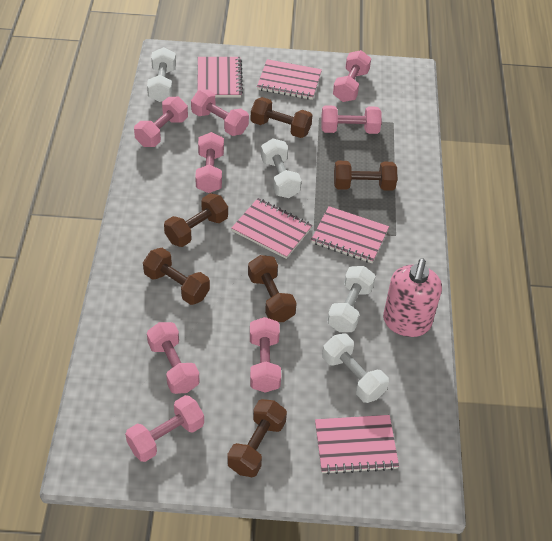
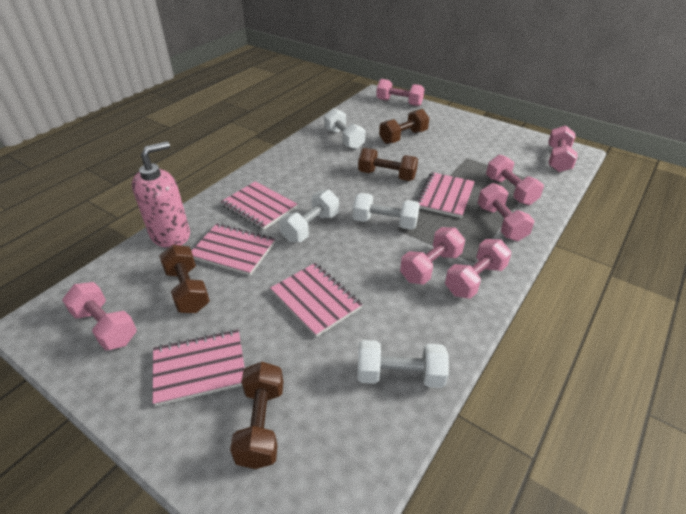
brown dumbbell: 6 -> 4
pink dumbbell: 8 -> 7

